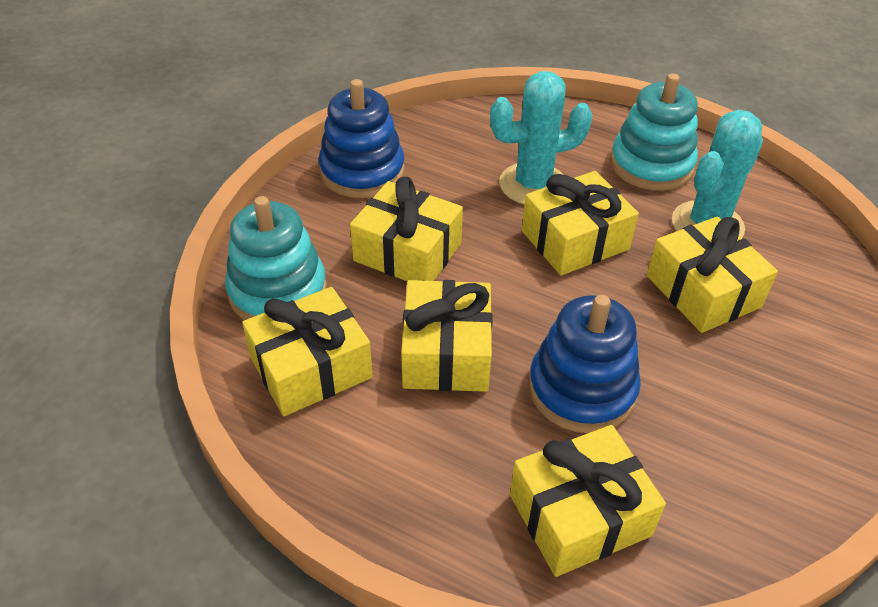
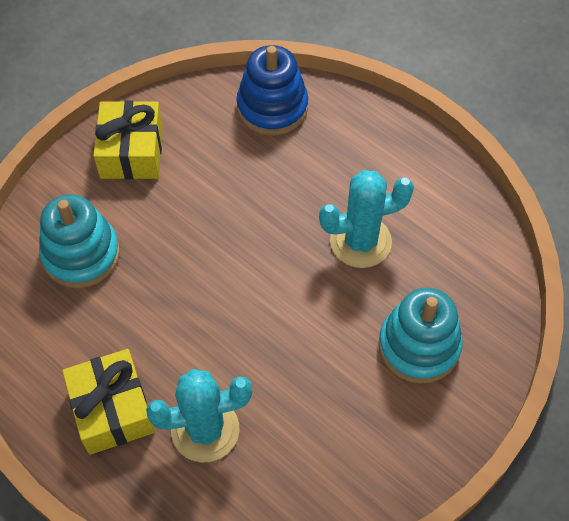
blue stacking toy: 2 -> 1
yellow gift: 6 -> 2

